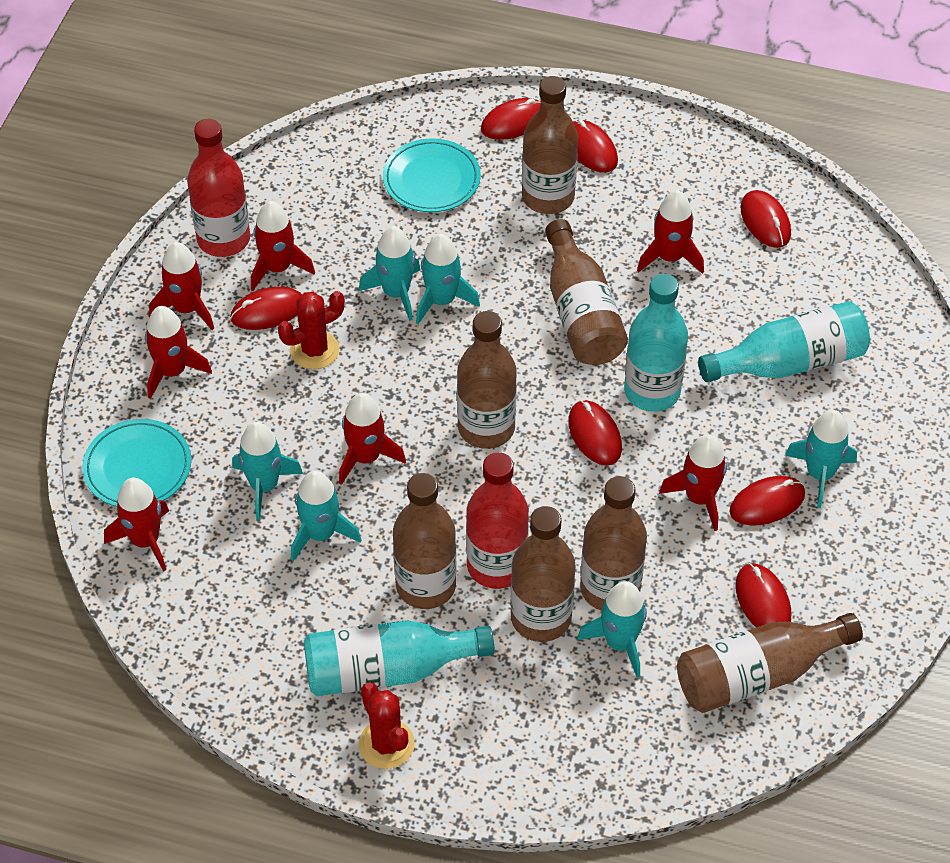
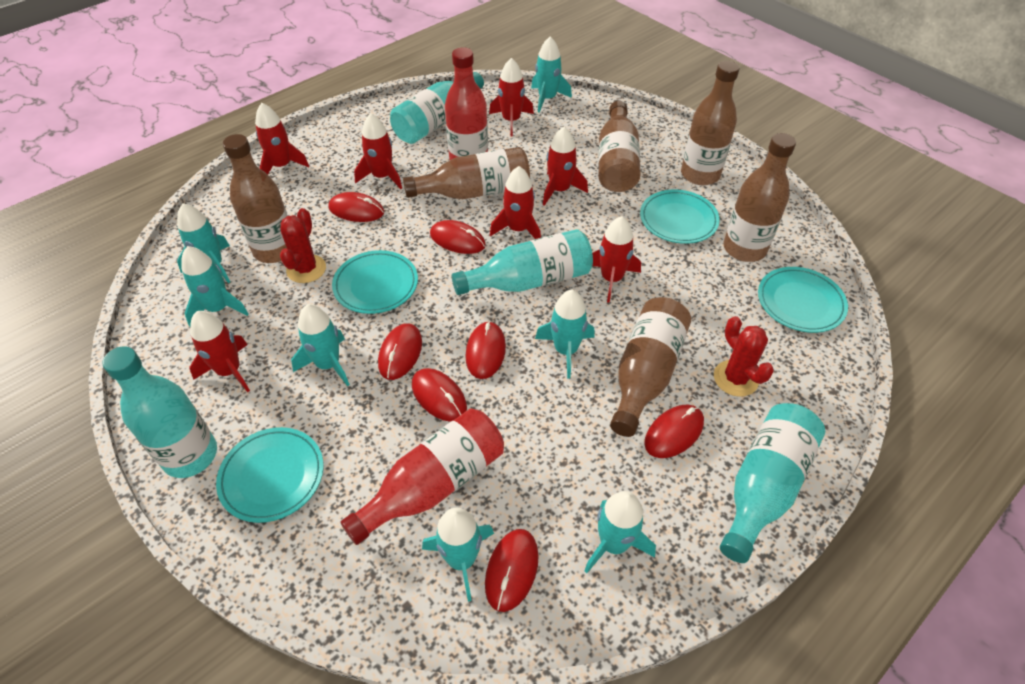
brown bottle: 7 -> 6
turquoise bottle: 3 -> 4
turquoise plate: 2 -> 4
turquoise rocket: 6 -> 7

